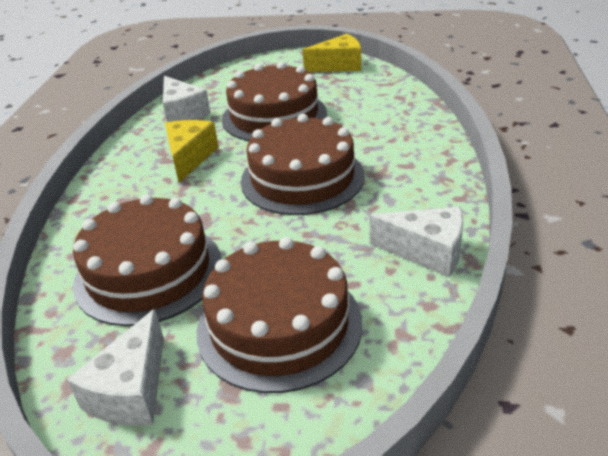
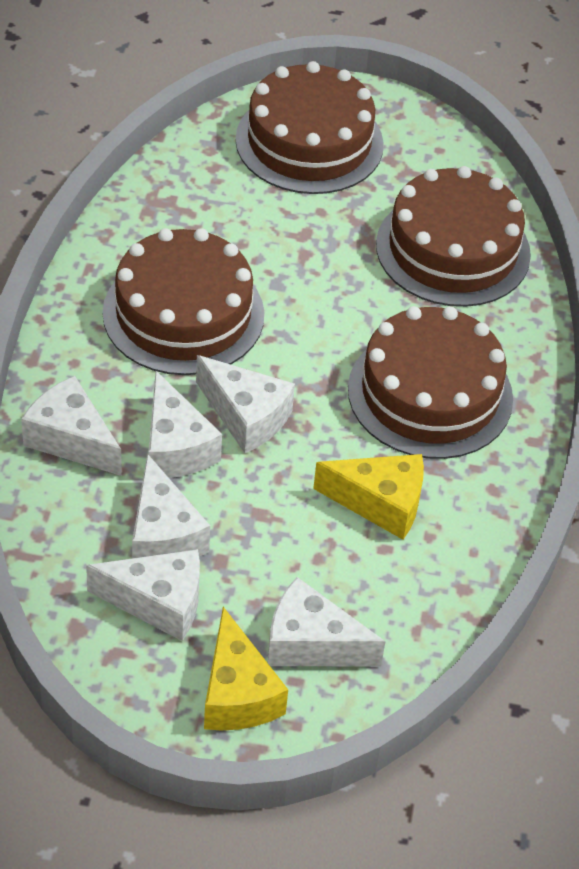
white cheese: 3 -> 6

